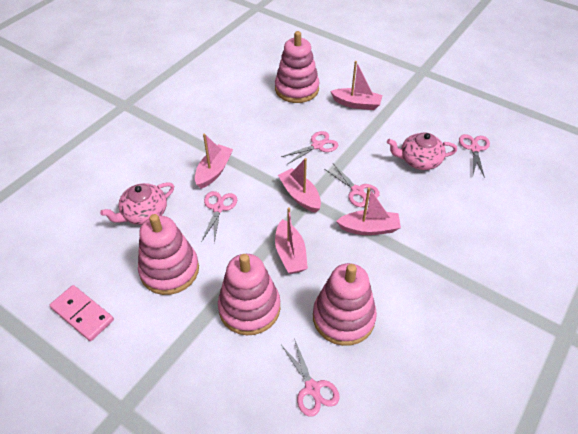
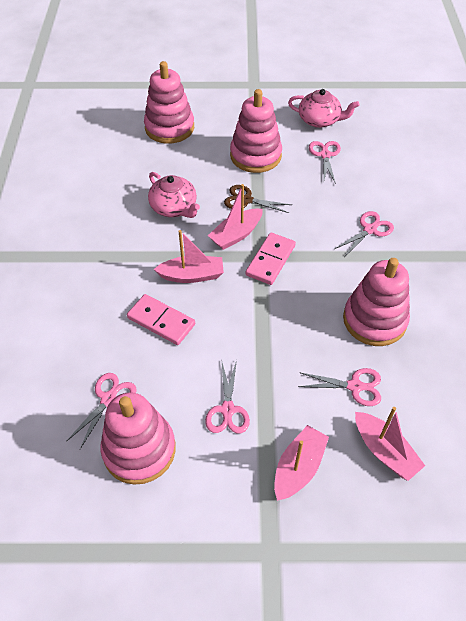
brown scissors: 0 -> 1
pink boat: 5 -> 4
pink domino: 1 -> 2

